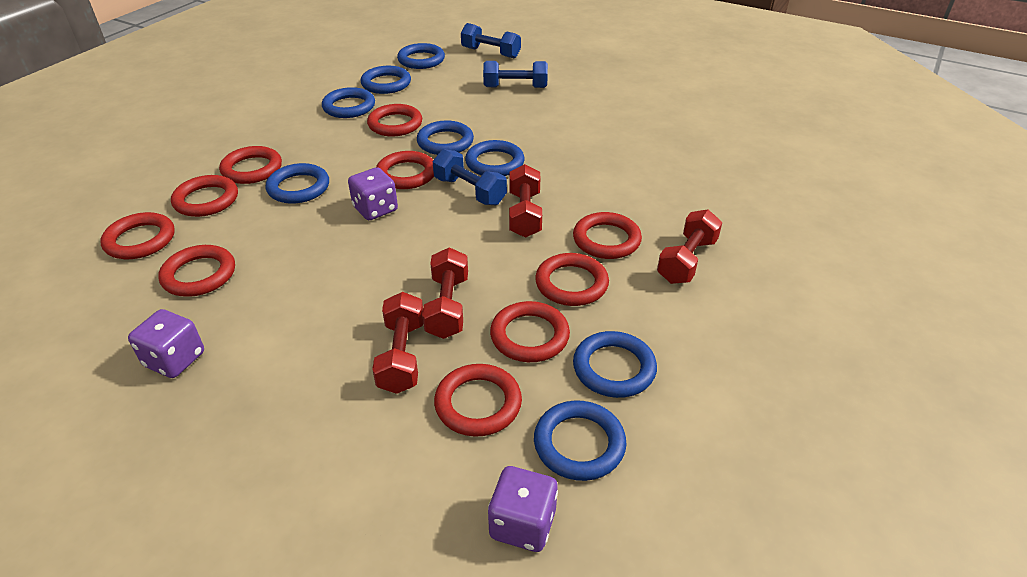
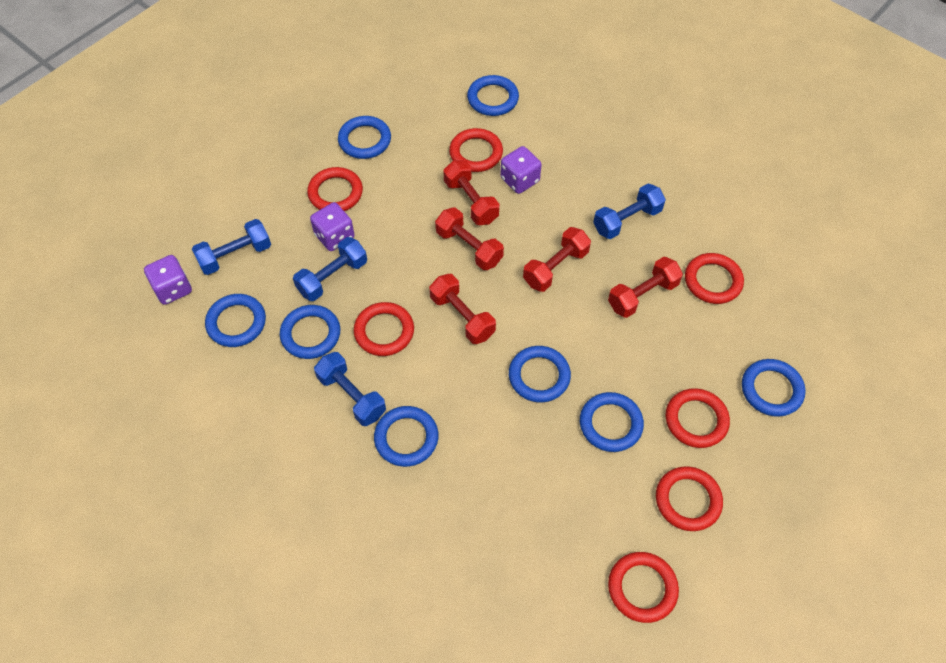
blue dumbbell: 3 -> 4
red dumbbell: 4 -> 5
red ring: 10 -> 7

